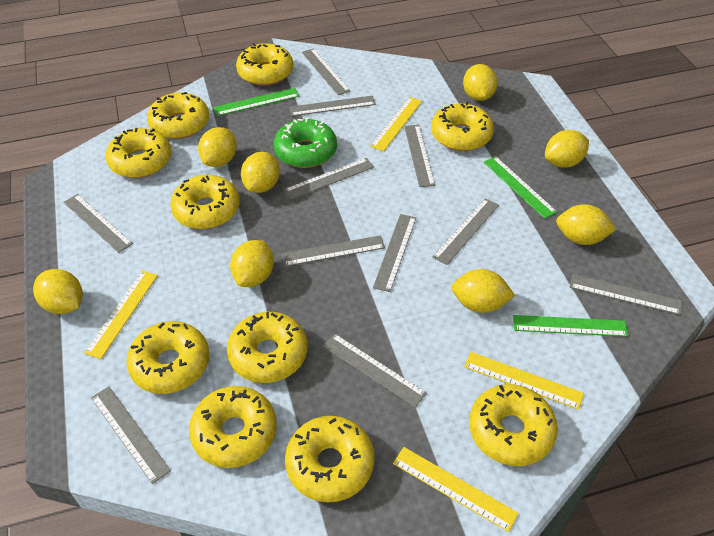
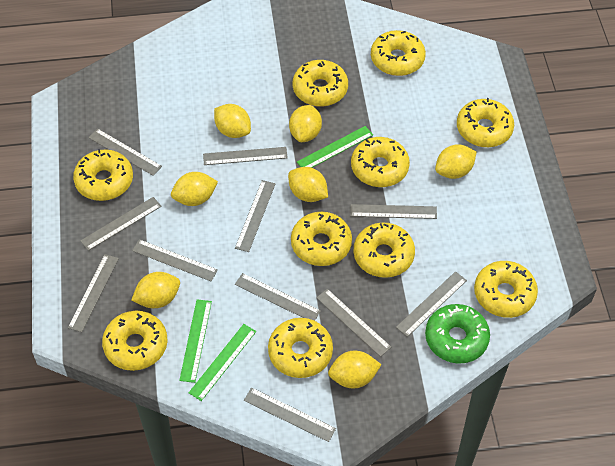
yellow lemon: 8 -> 7
yellow ruler: 4 -> 0

